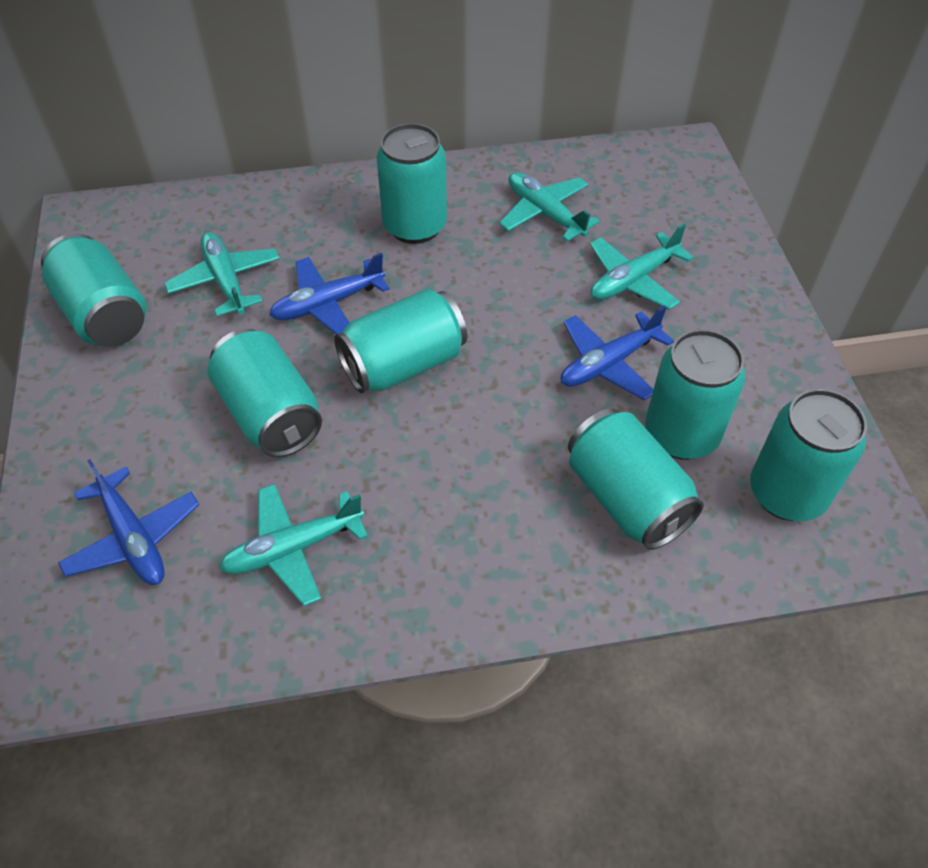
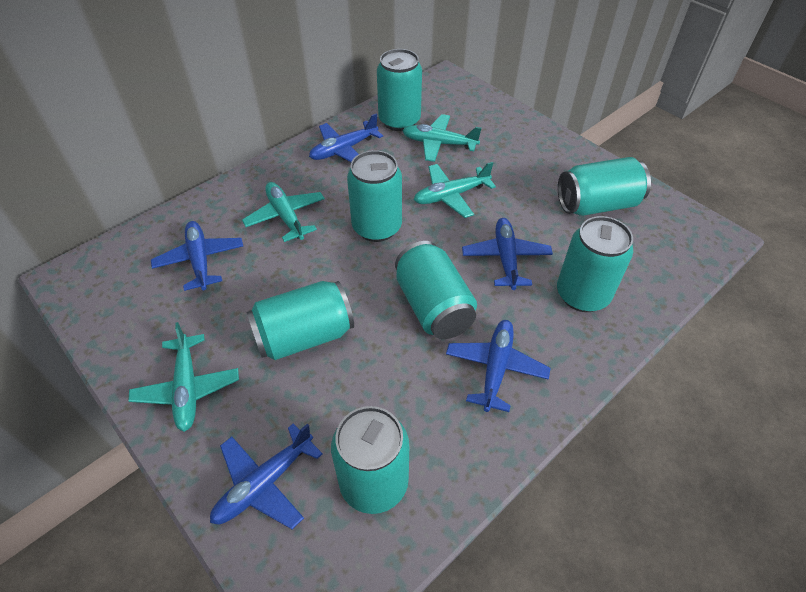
blue plane: 3 -> 5

